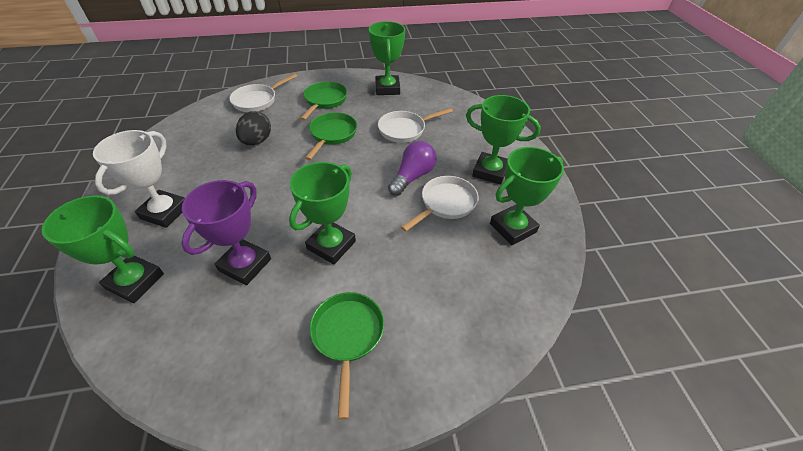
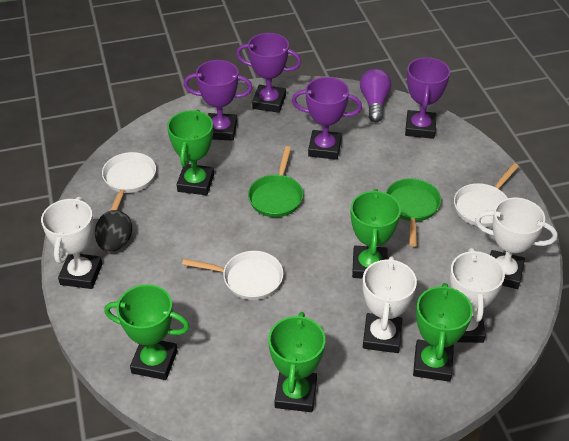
green pan: 3 -> 2
purple trophy: 1 -> 4
white trophy: 1 -> 4

